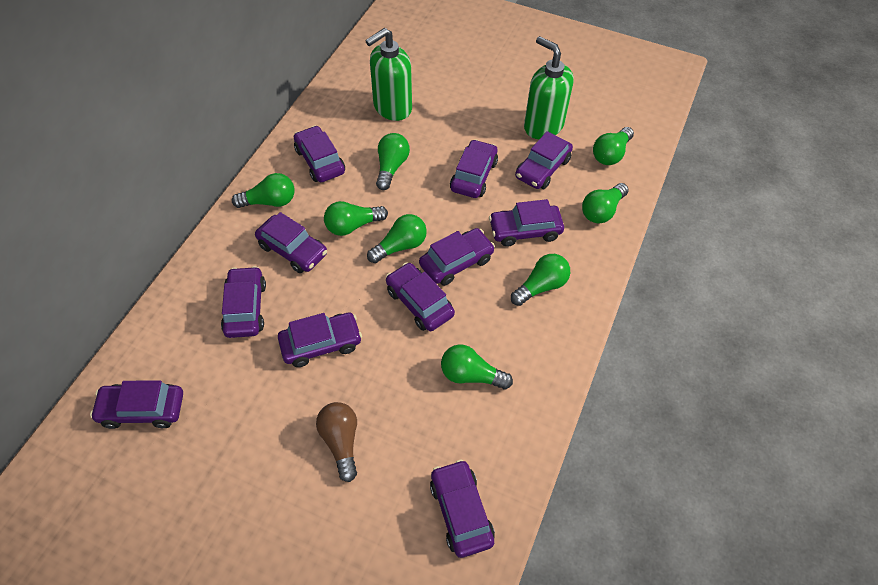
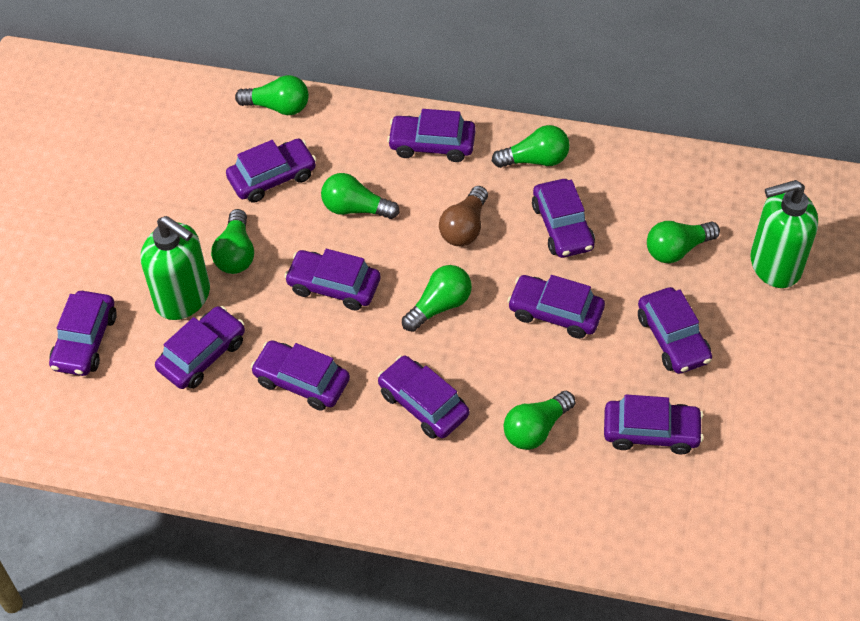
green light bulb: 8 -> 7

